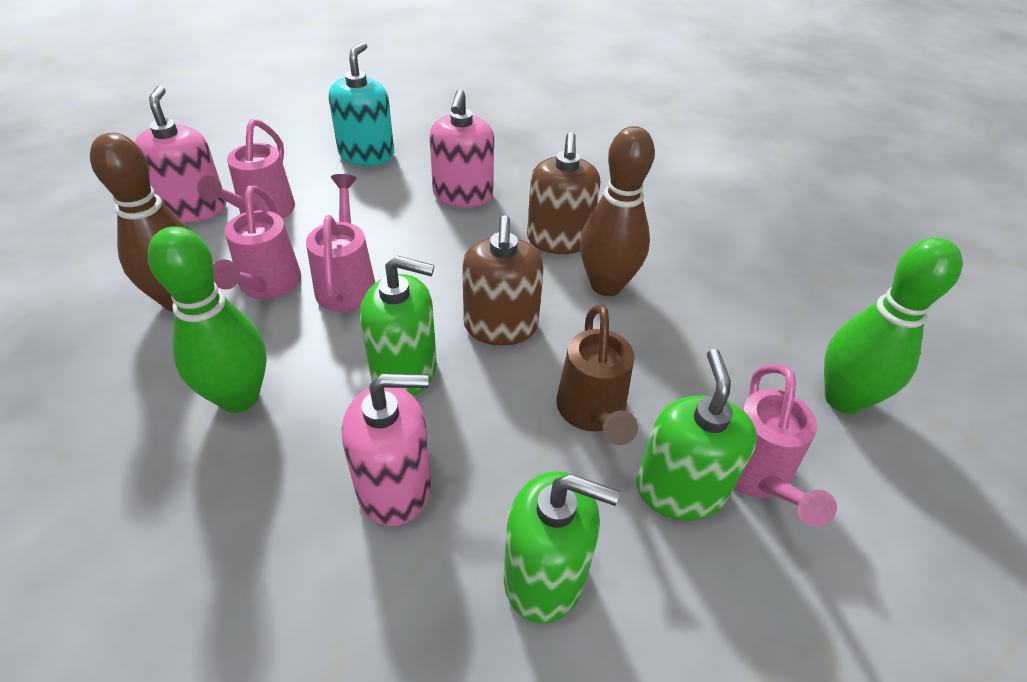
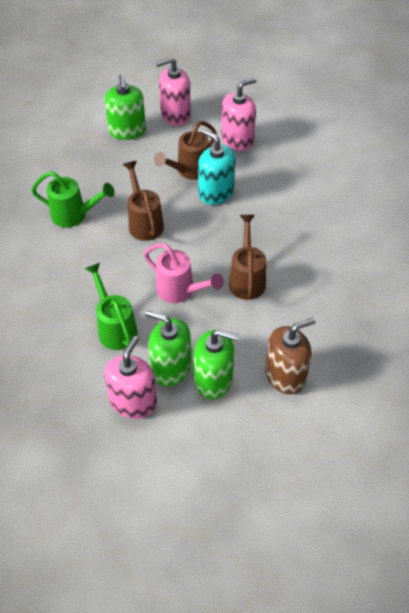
brown bowling pin: 2 -> 0
brown soap dispenser: 2 -> 1
brown watering can: 1 -> 3
green bowling pin: 2 -> 0
green watering can: 0 -> 2
pink watering can: 4 -> 1

